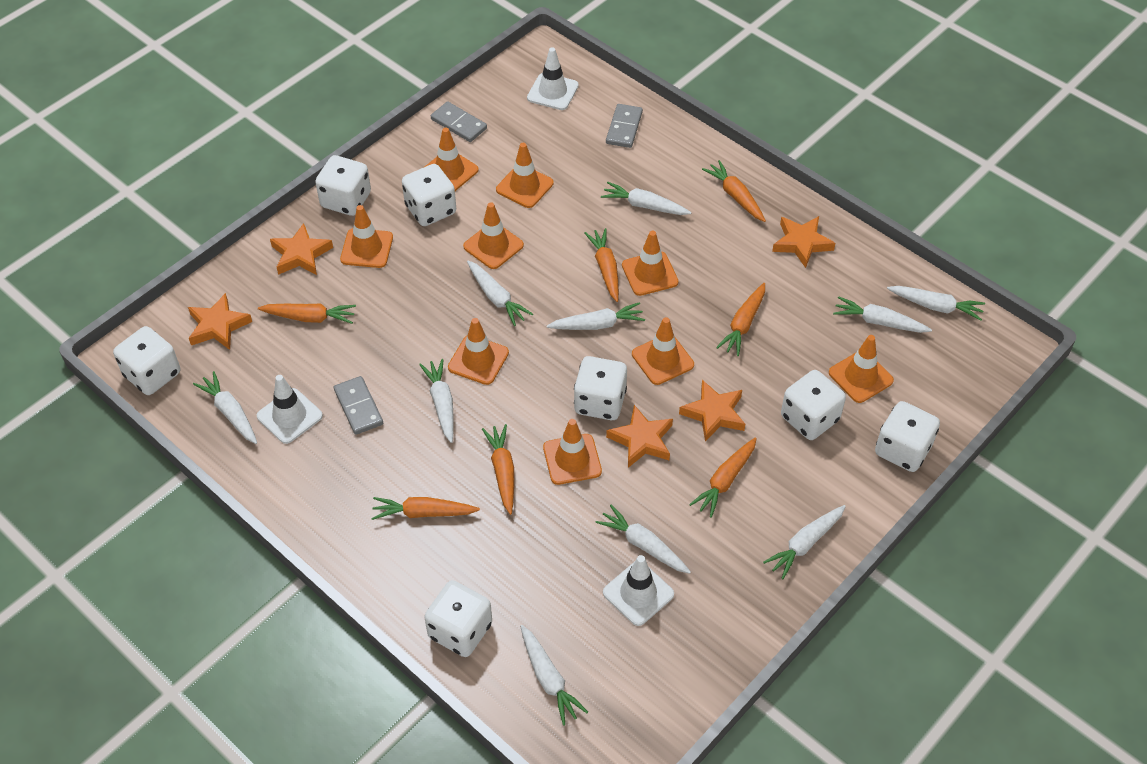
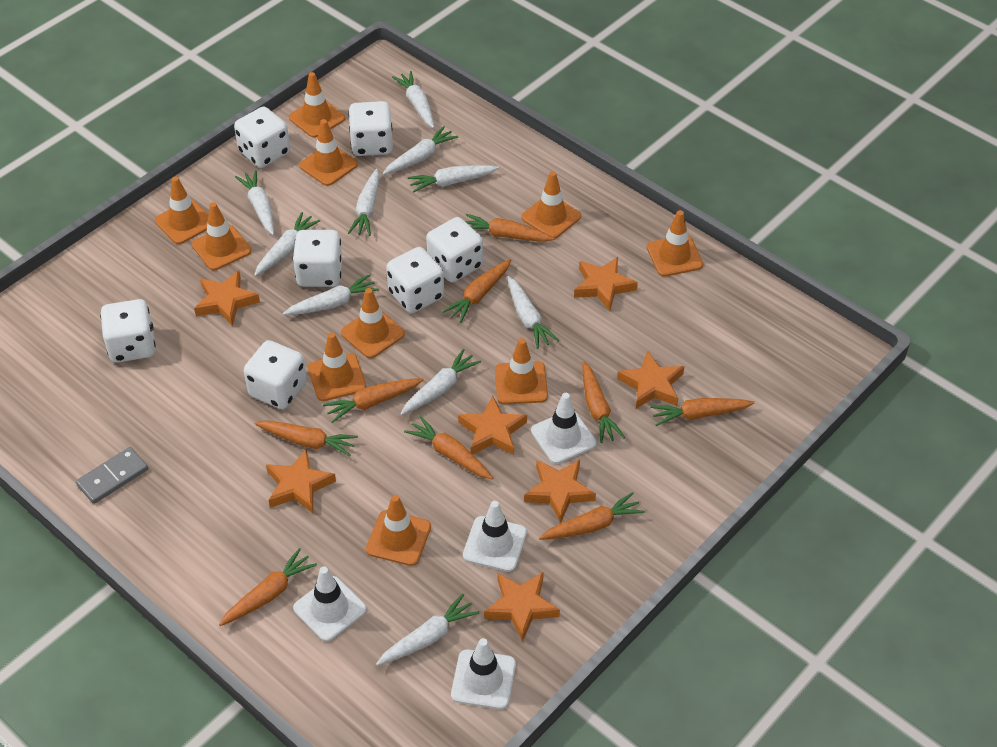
grey domino: 3 -> 1
orange carrot: 7 -> 9
orange star: 5 -> 7
orange traffic cone: 9 -> 10
white traffic cone: 3 -> 4

